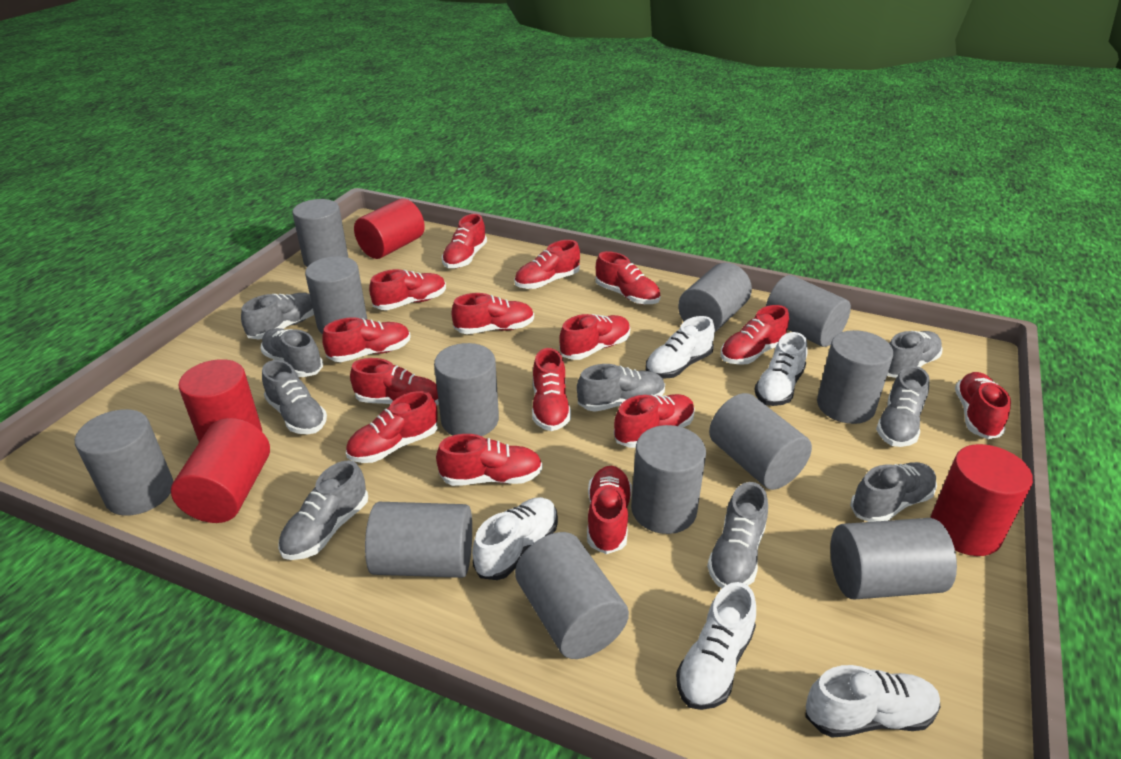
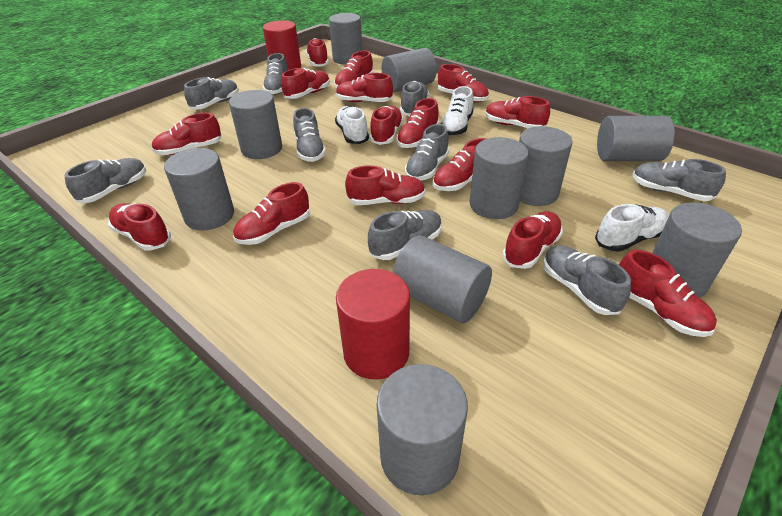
grey cylinder: 12 -> 10
red cylinder: 4 -> 2
white shoe: 5 -> 3

